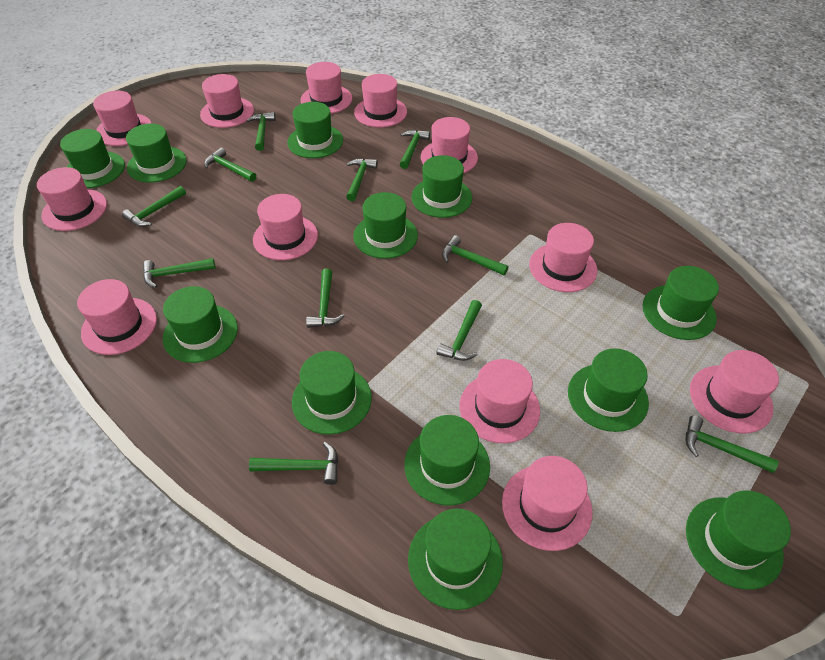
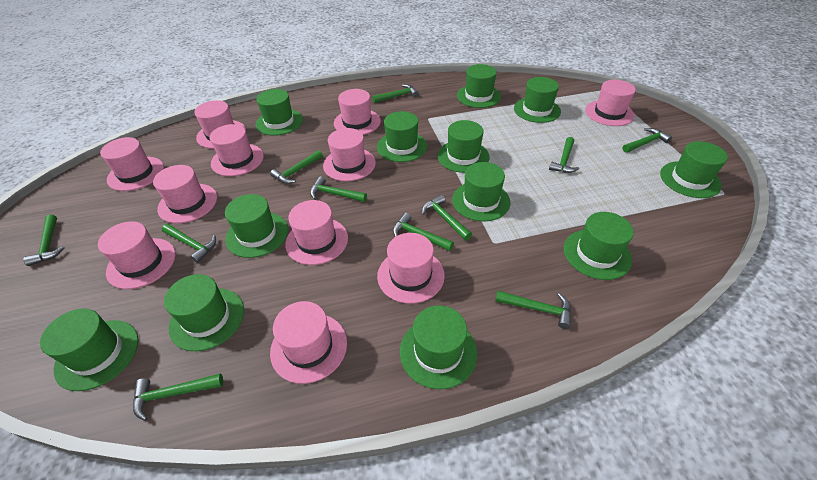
pink hat: 12 -> 11

